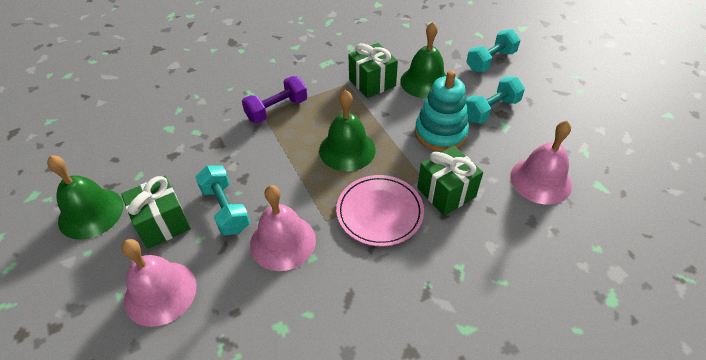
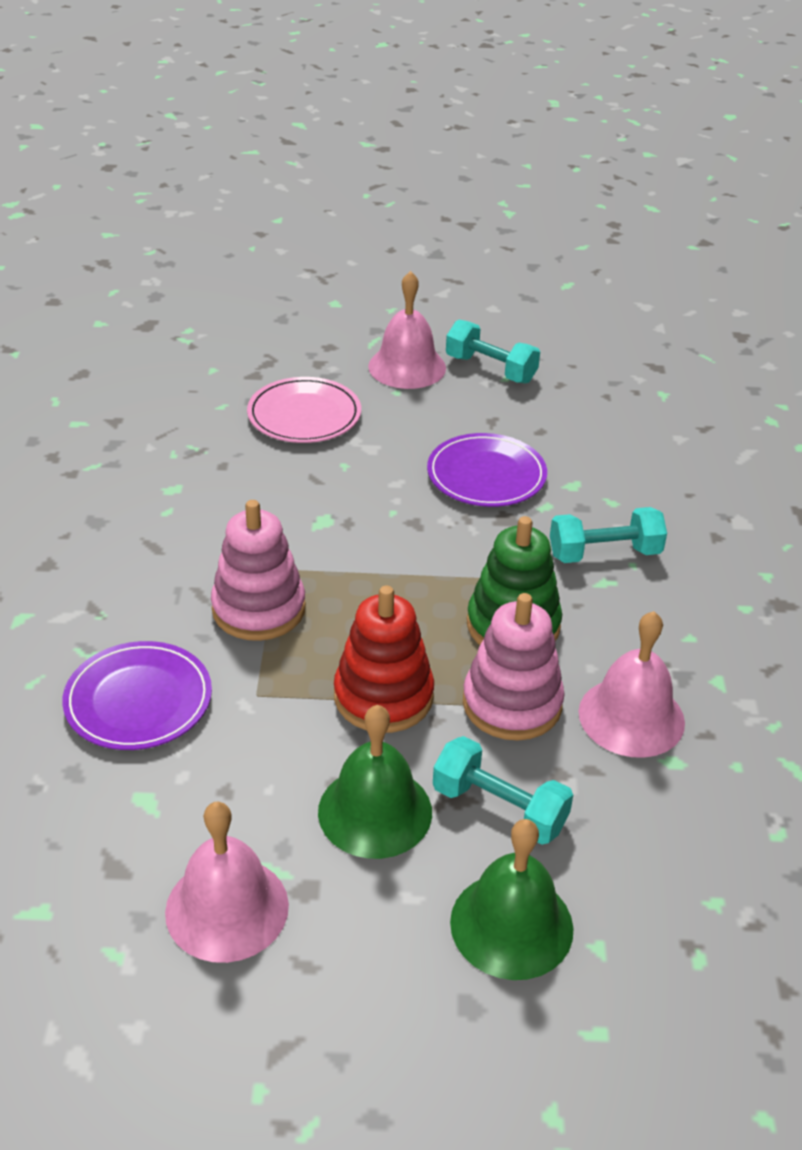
green bell: 3 -> 2
green gift: 3 -> 0
green stacking toy: 0 -> 1
pink stacking toy: 0 -> 2
purple dumbbell: 1 -> 0
purple plate: 0 -> 2
red stacking toy: 0 -> 1
turquoise stacking toy: 1 -> 0

